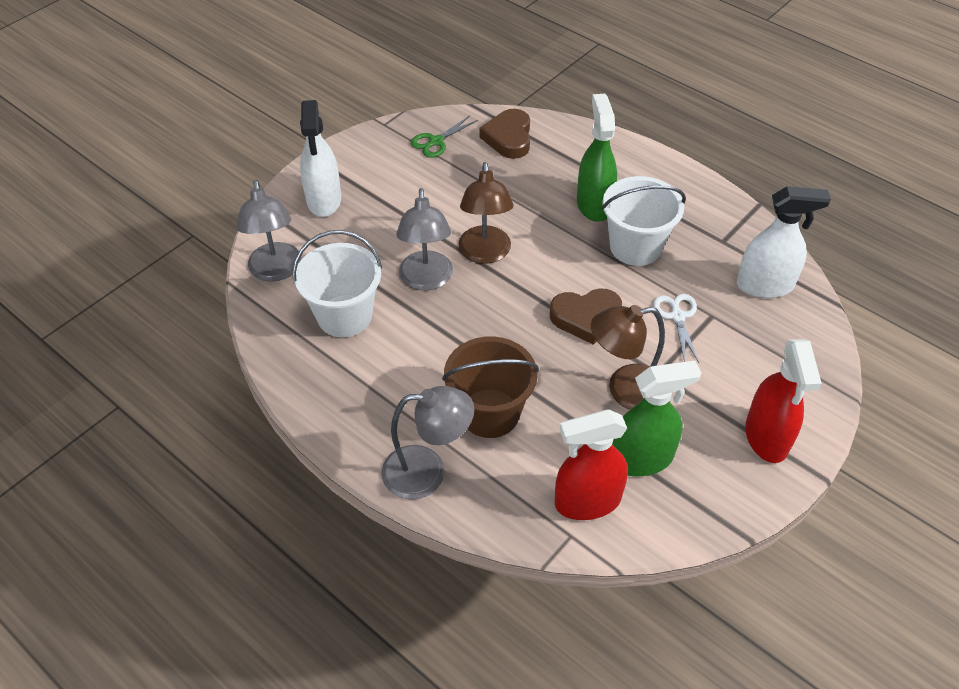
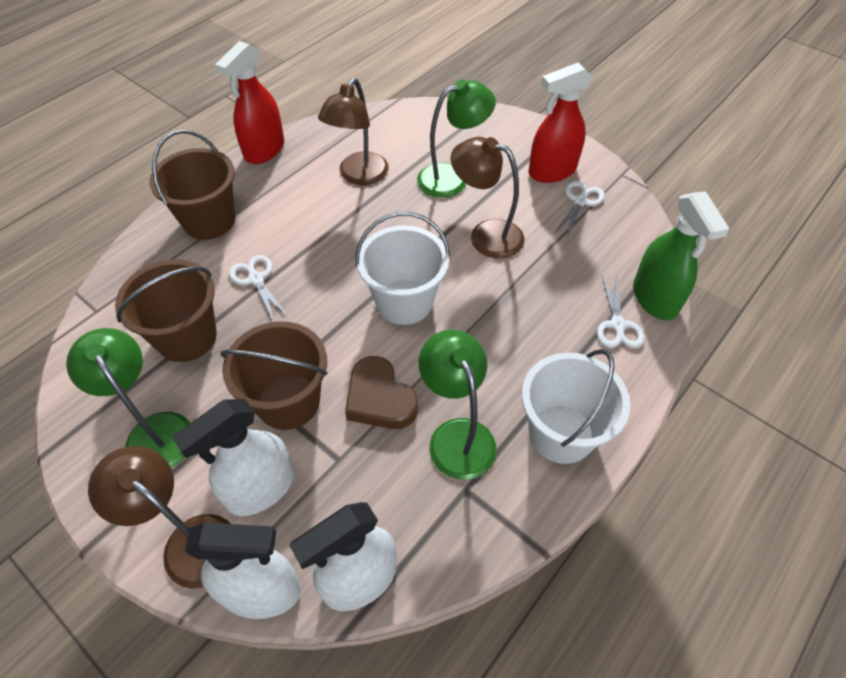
brown bucket: 1 -> 3
brown heart: 2 -> 1
brown lamp: 2 -> 3
green lamp: 0 -> 3
green scissors: 1 -> 0
green spray bottle: 2 -> 1
grey lamp: 3 -> 0
white scissors: 1 -> 3
white spray bottle: 2 -> 3

